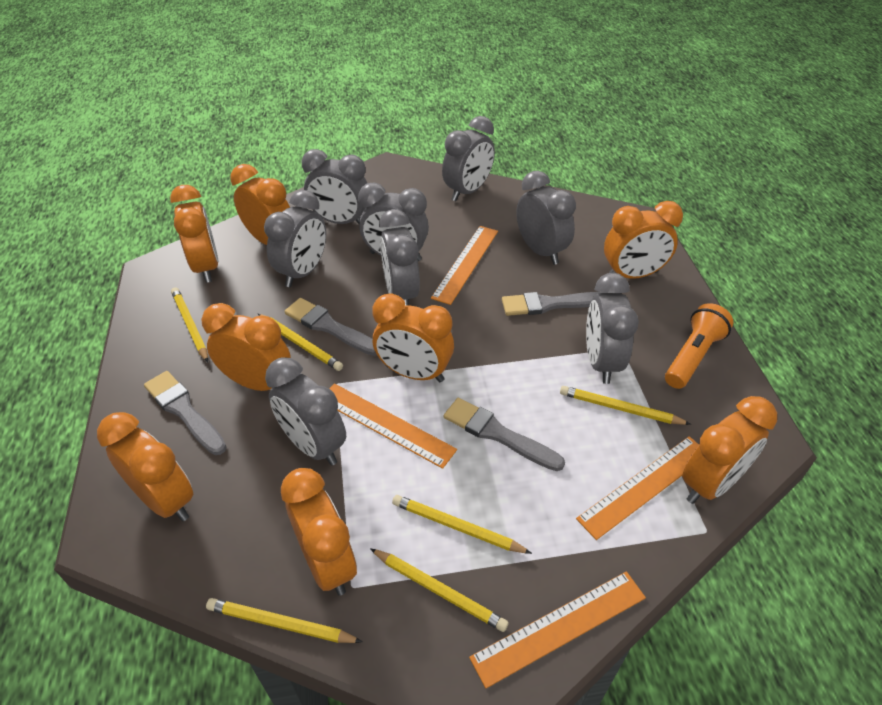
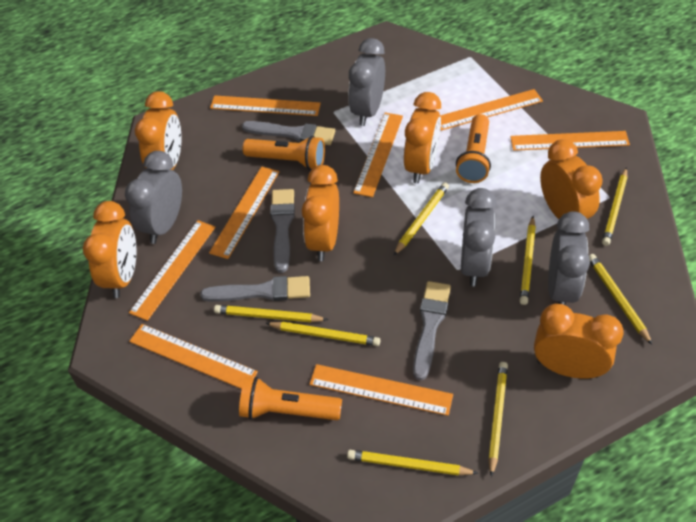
grey clock: 8 -> 4
orange clock: 8 -> 6
orange flashlight: 1 -> 3
orange ruler: 4 -> 8
yellow pencil: 6 -> 8

